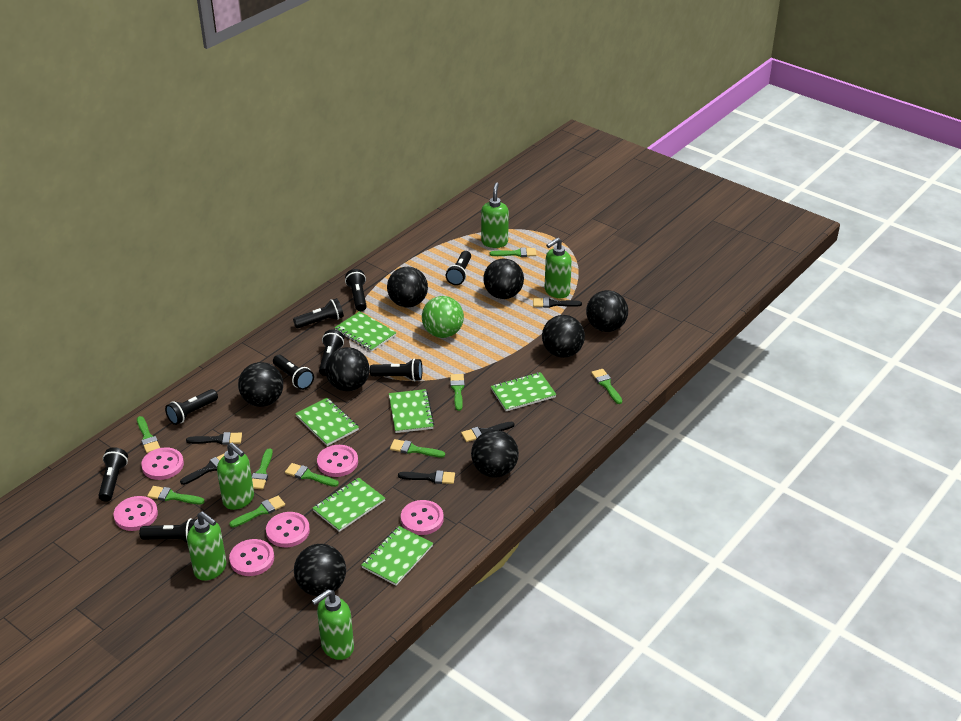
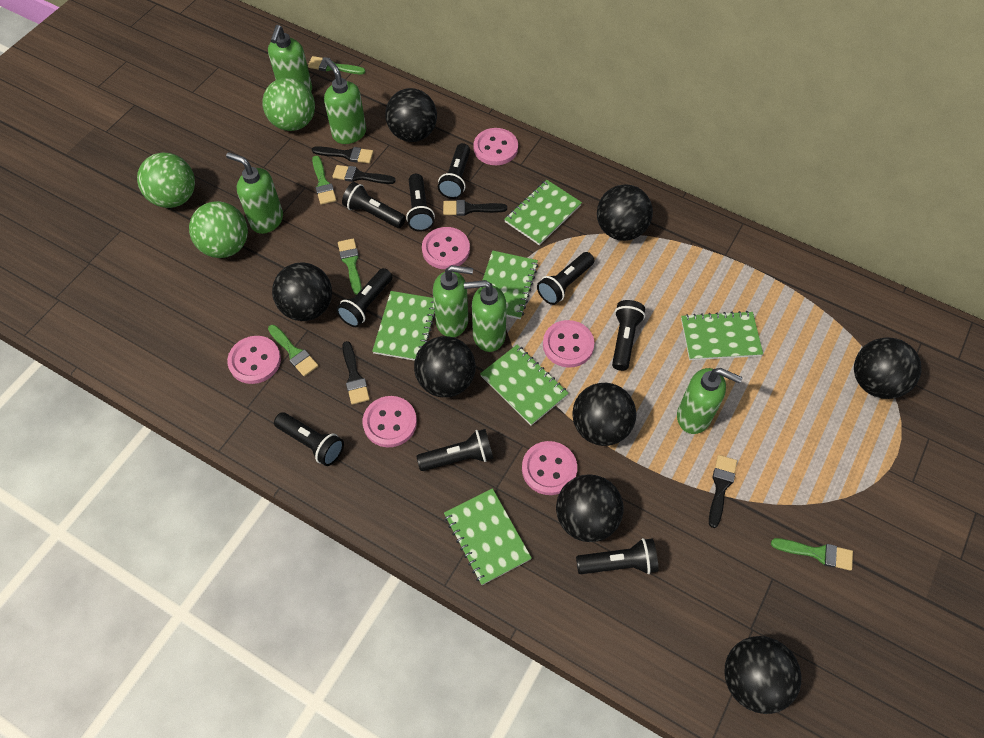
green ball: 1 -> 3
green brush: 9 -> 5
green soap dispenser: 5 -> 6

